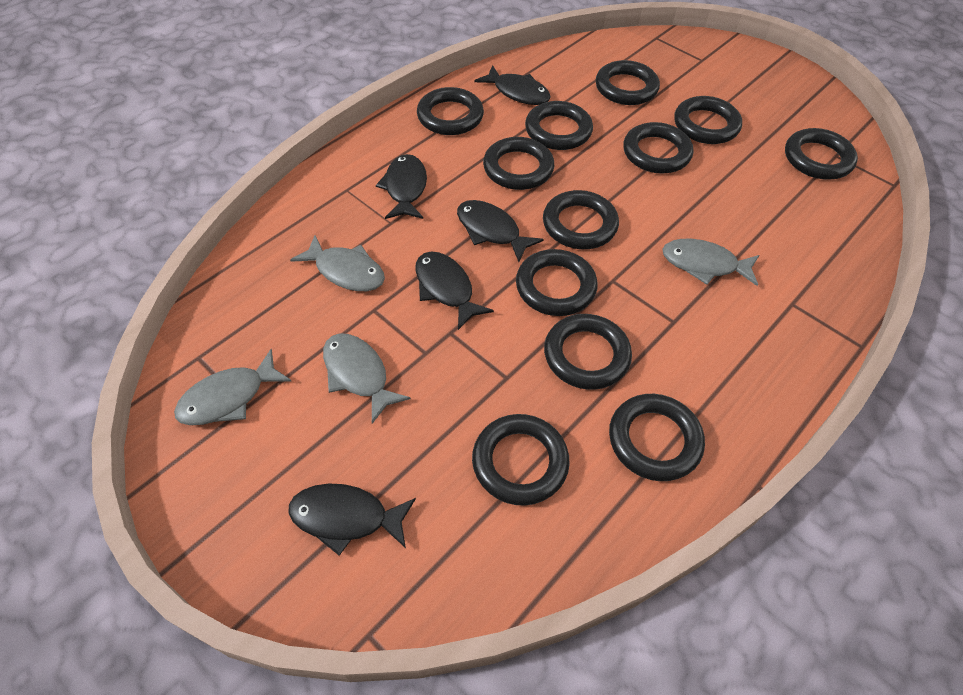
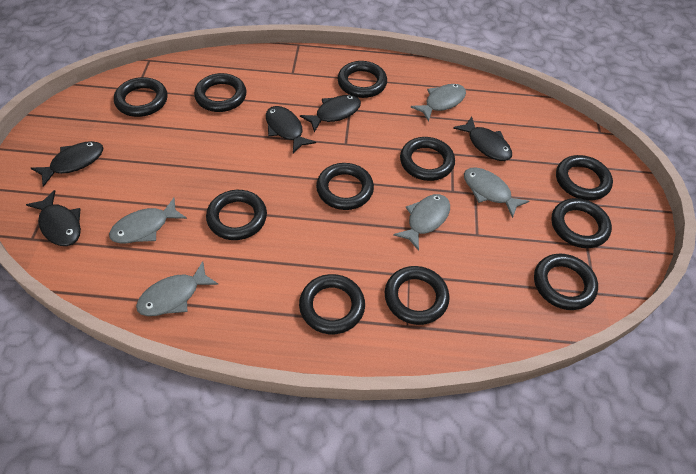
black ring: 12 -> 11
grey fish: 4 -> 5

